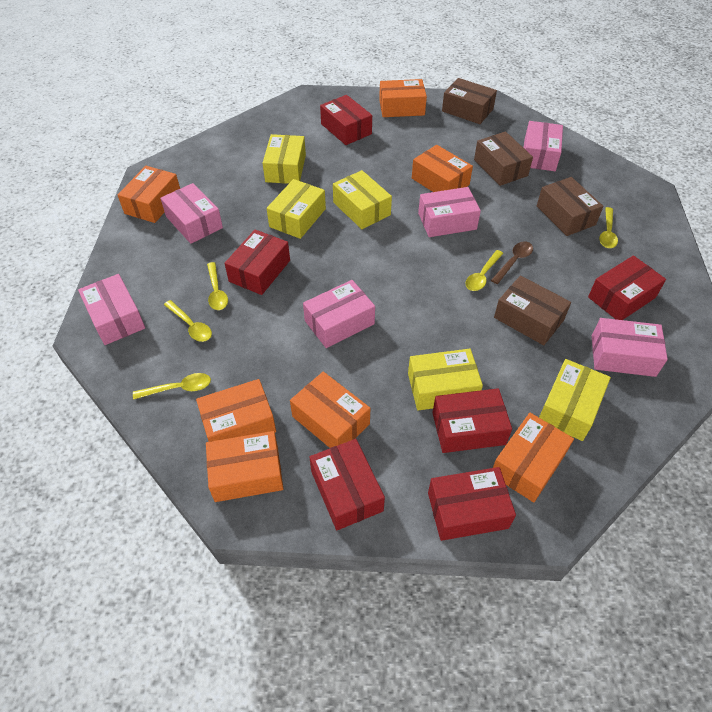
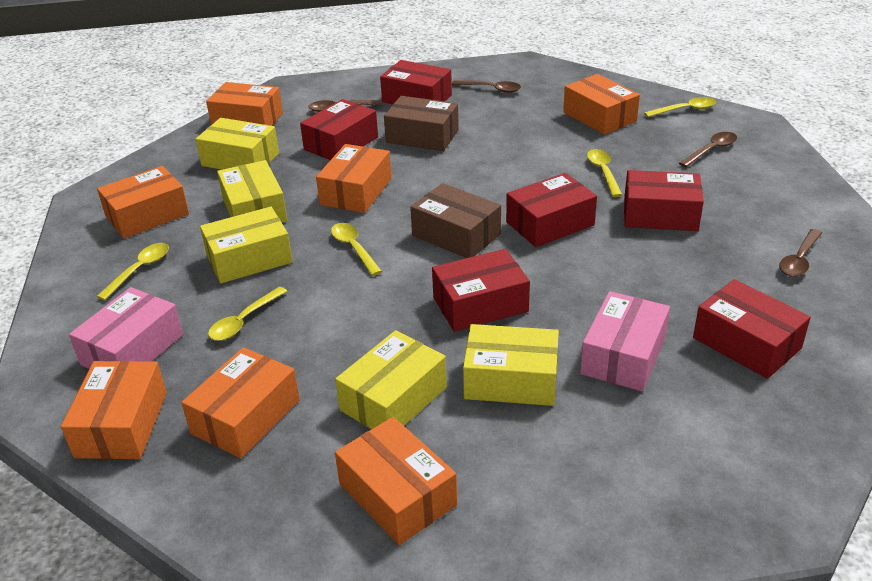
brown box: 4 -> 2
brown spoon: 1 -> 4
pink box: 6 -> 2

